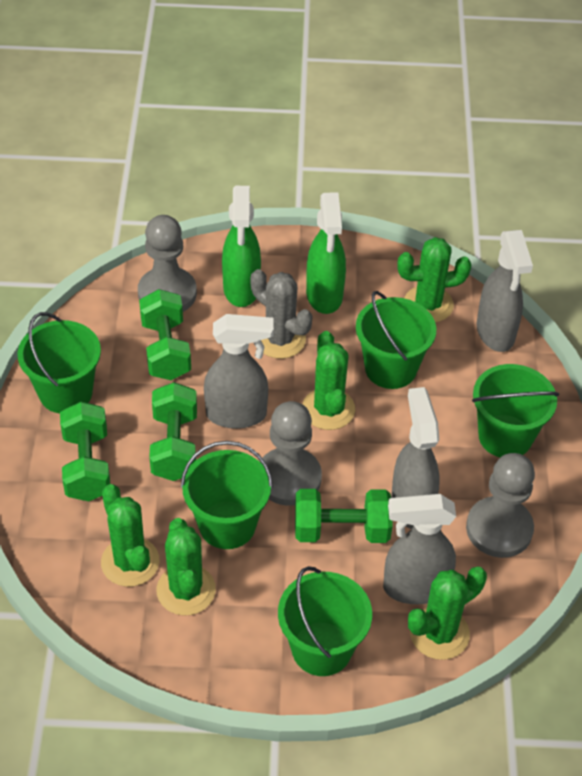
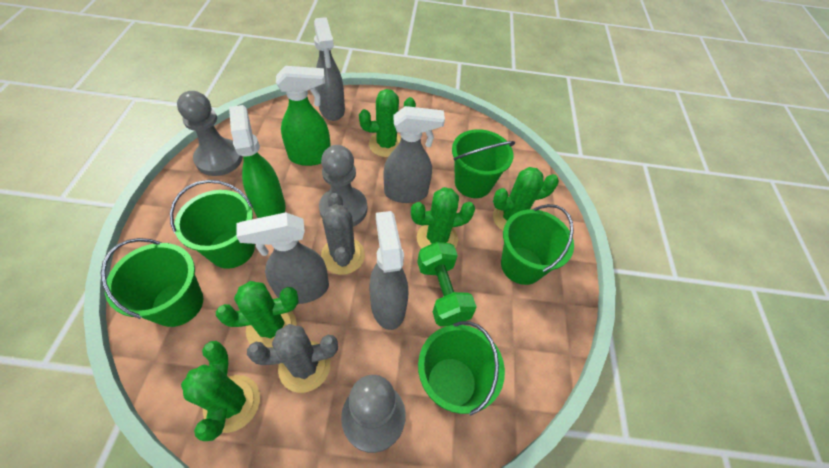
green dumbbell: 4 -> 1
grey cactus: 1 -> 2

